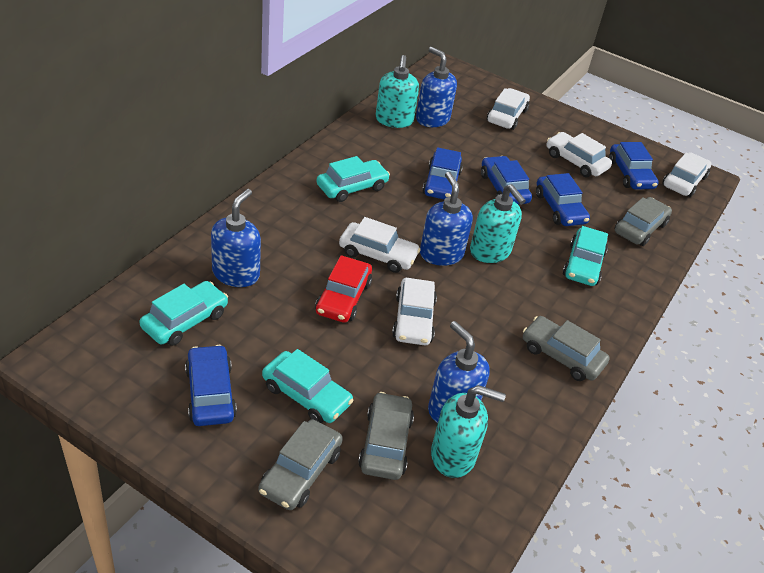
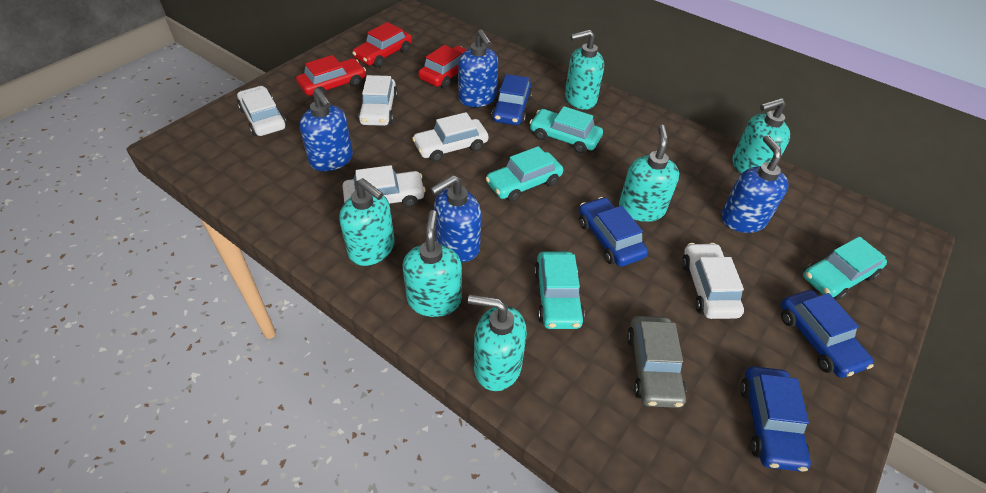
blue car: 5 -> 4
grey car: 4 -> 1
red car: 1 -> 3
turquoise soap dispenser: 3 -> 6

